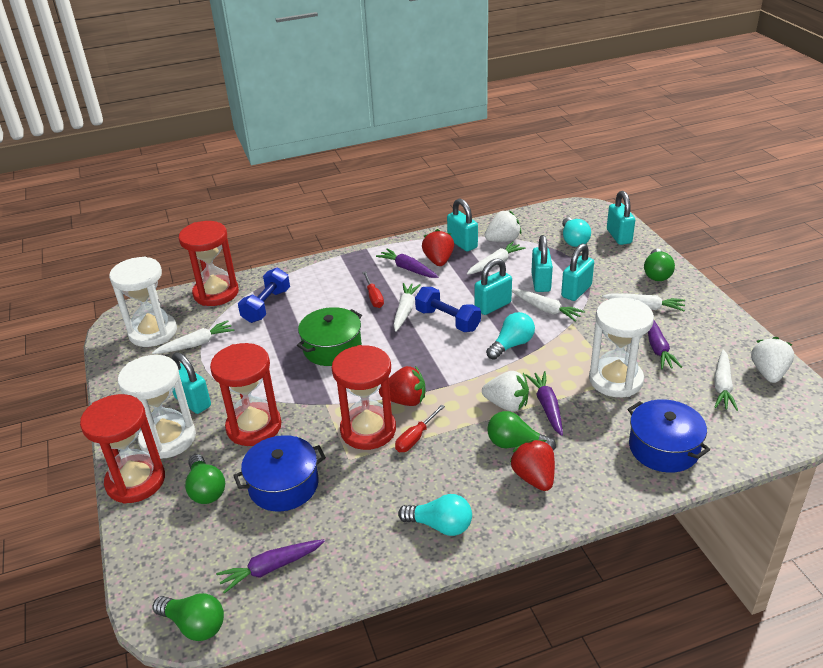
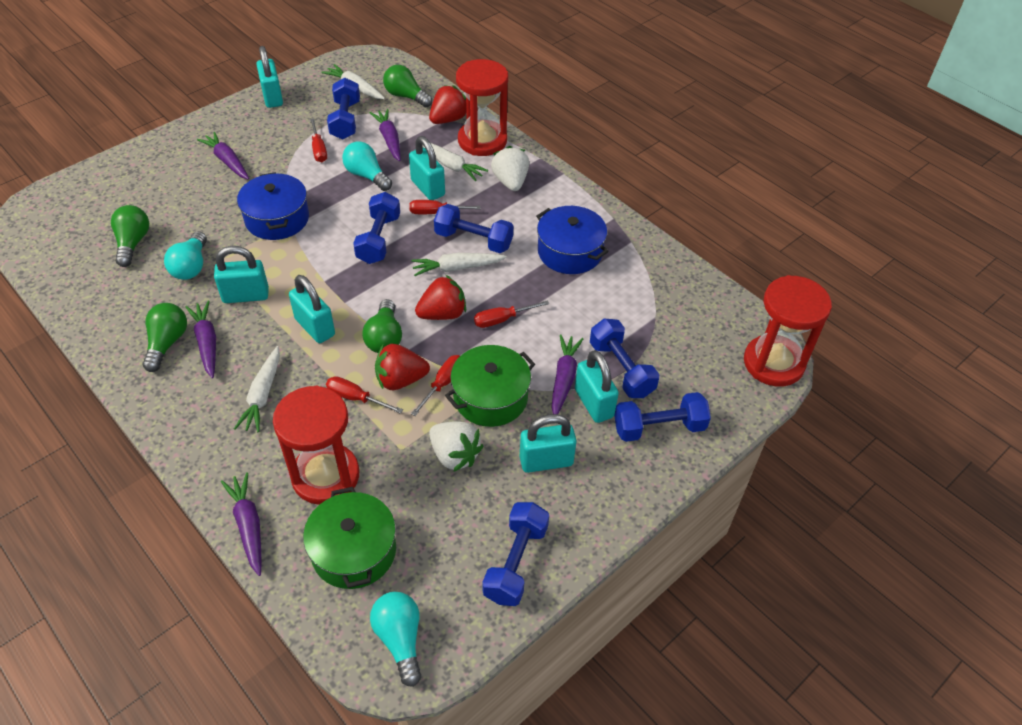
blue dumbbell: 2 -> 6
green pot: 1 -> 2
purple carrot: 4 -> 5
red hourglass: 4 -> 3
red screwdriver: 2 -> 5
white carrot: 6 -> 4
white hourglass: 3 -> 0
white strawberry: 3 -> 2

